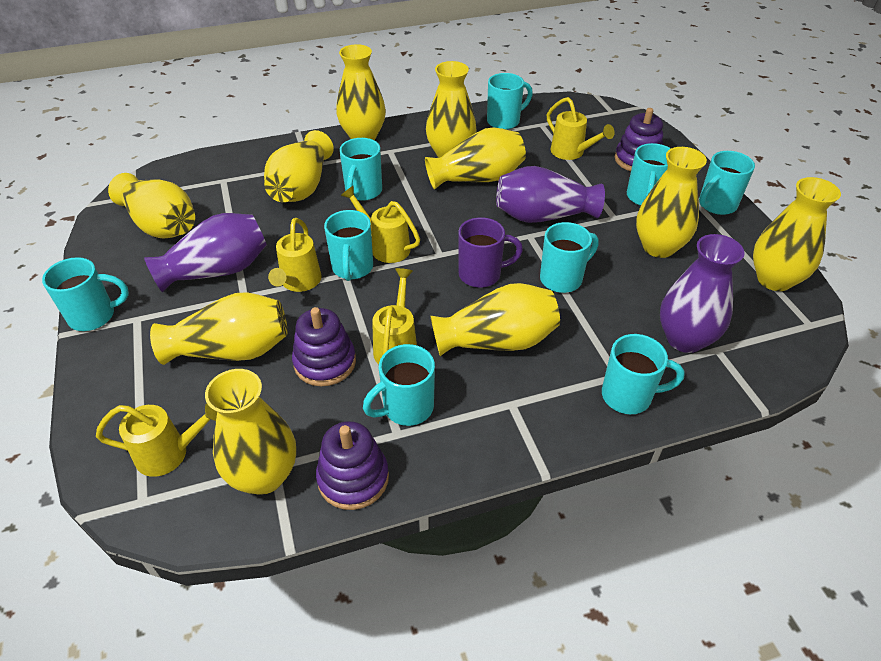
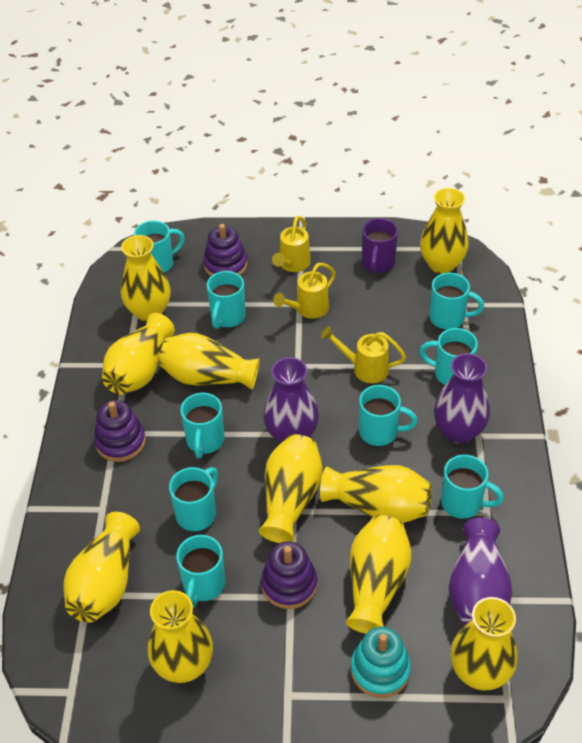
turquoise stacking toy: 0 -> 1
yellow watering can: 5 -> 3

